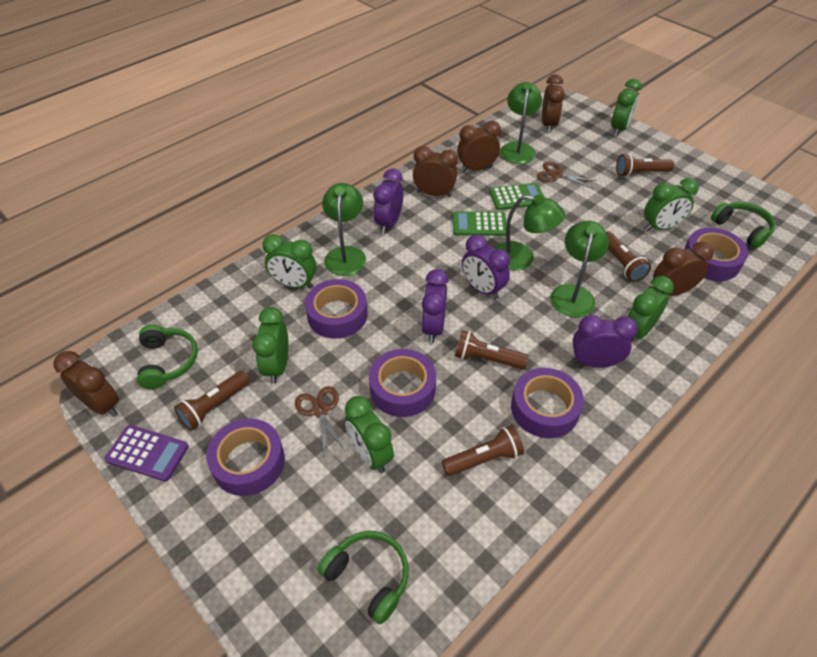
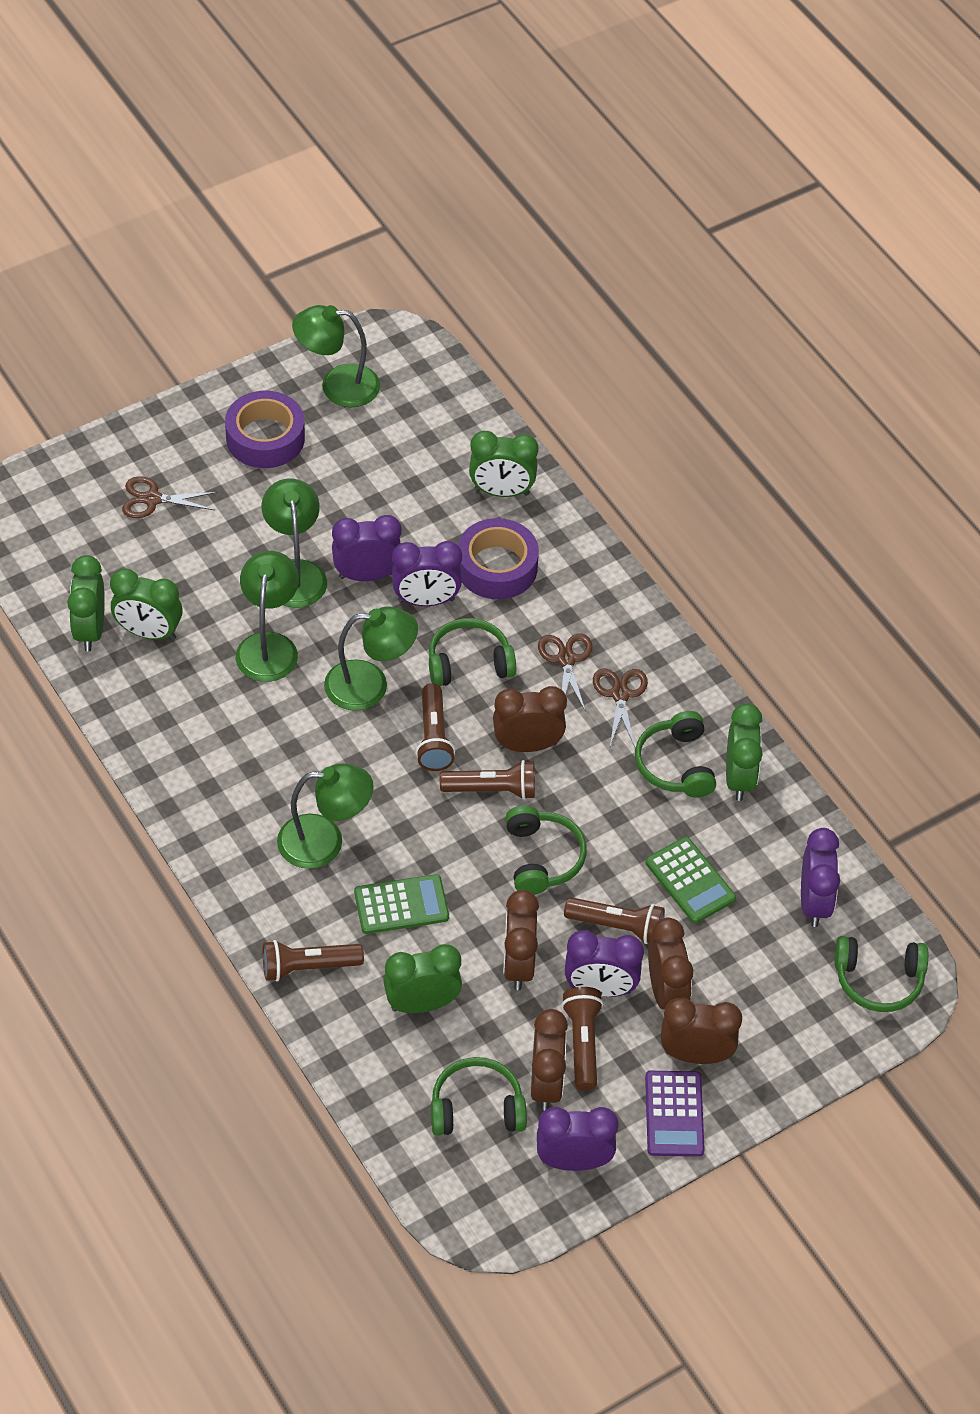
brown scissors: 2 -> 3
green clock: 6 -> 5
green headphones: 3 -> 5
green lamp: 4 -> 5
purple clock: 4 -> 5
purple tape: 5 -> 2

